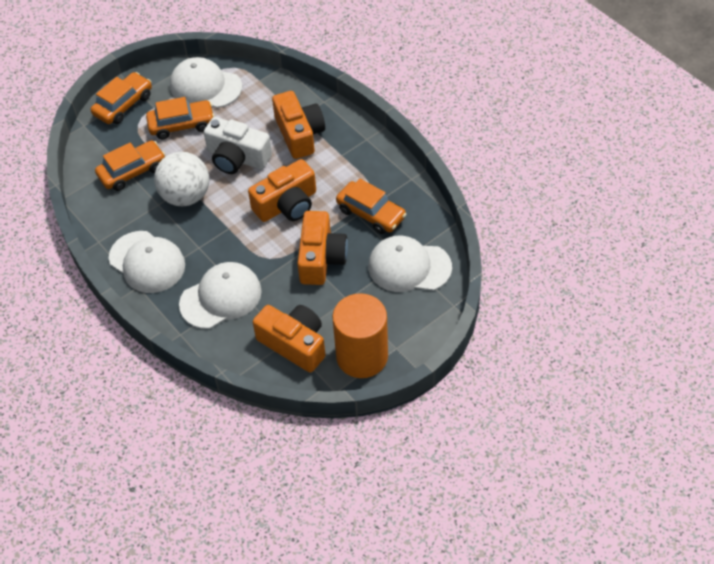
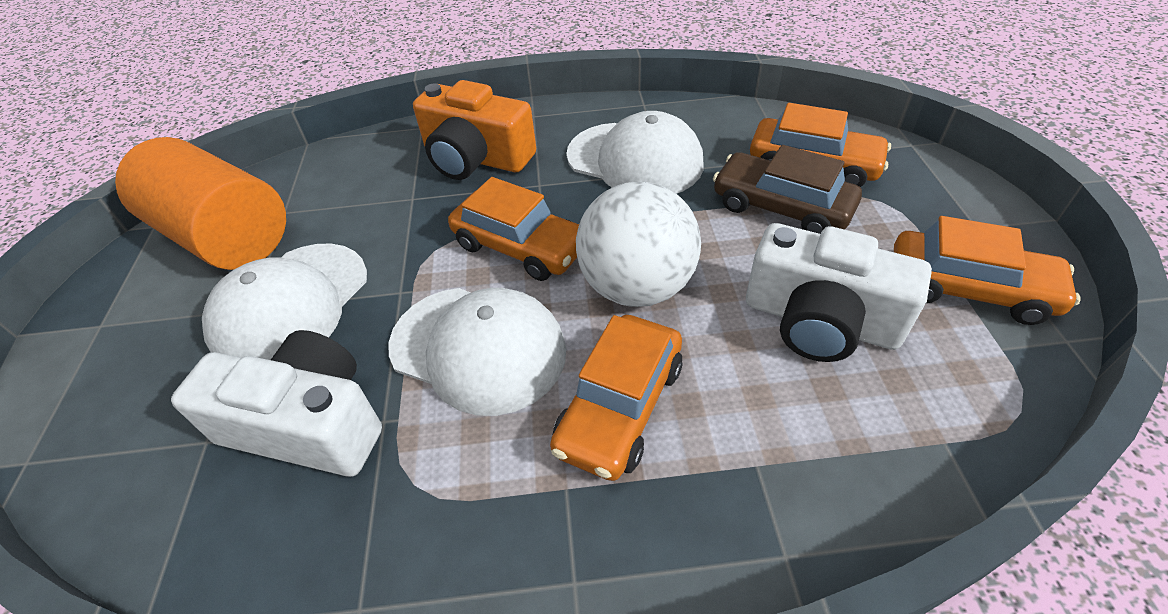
brown car: 0 -> 1
orange camera: 4 -> 1
white camera: 1 -> 2
white cap: 4 -> 3

